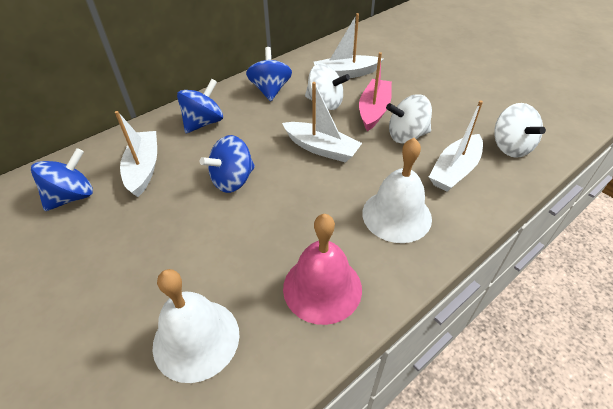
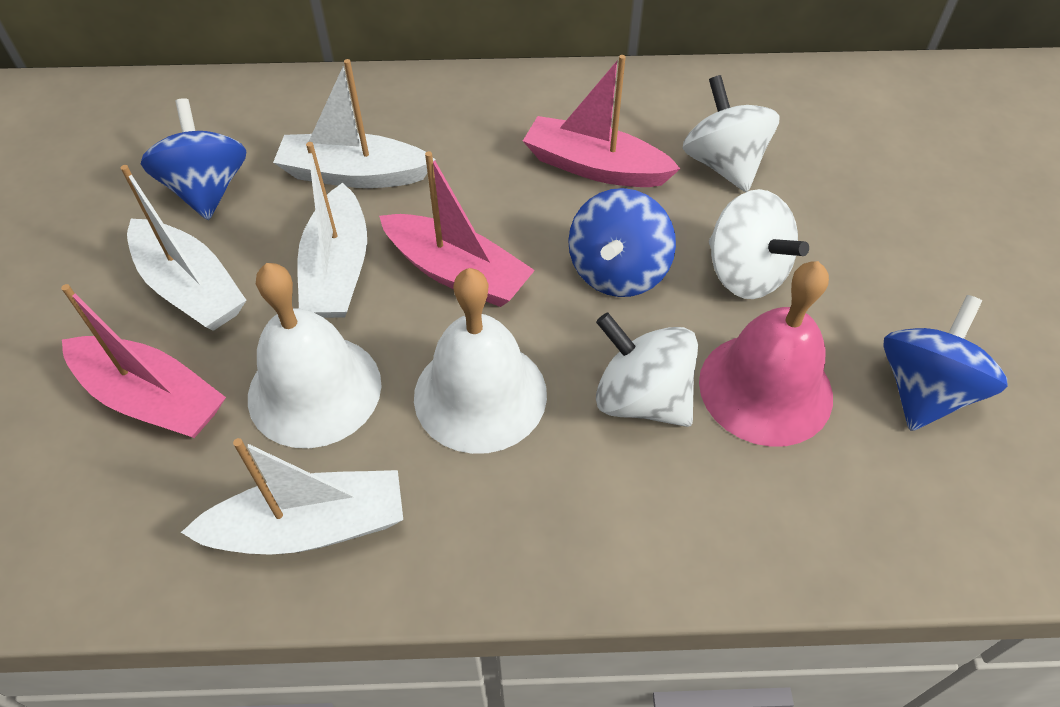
blue spinning top: 4 -> 3
pink boat: 1 -> 3

